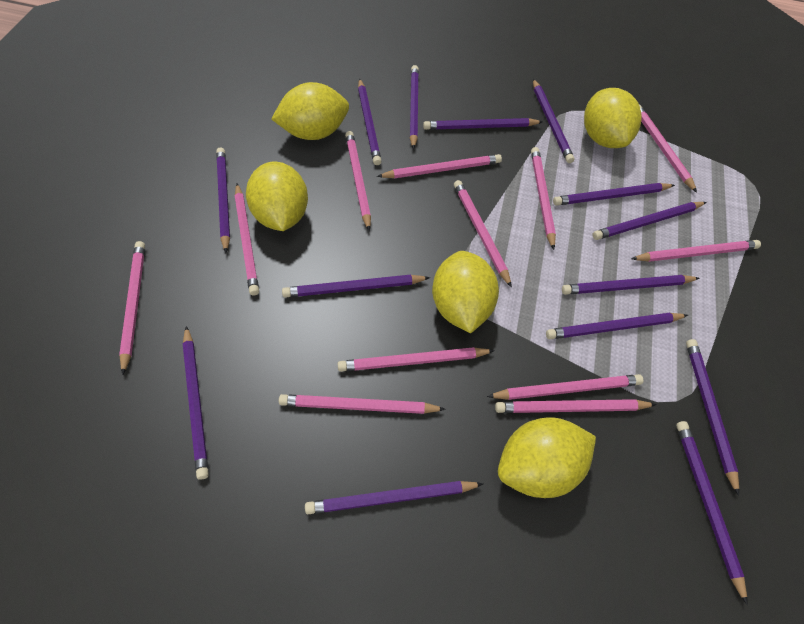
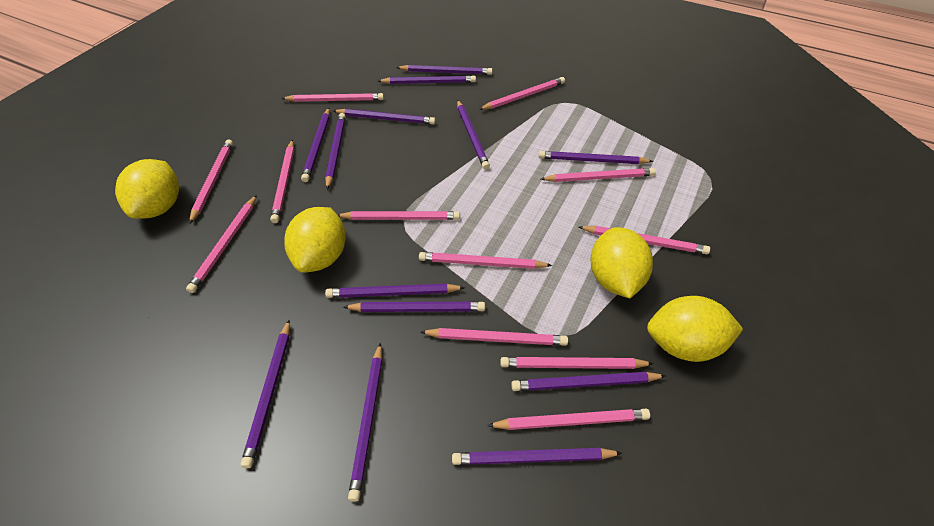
purple pencil: 14 -> 13
yellow lemon: 5 -> 4

